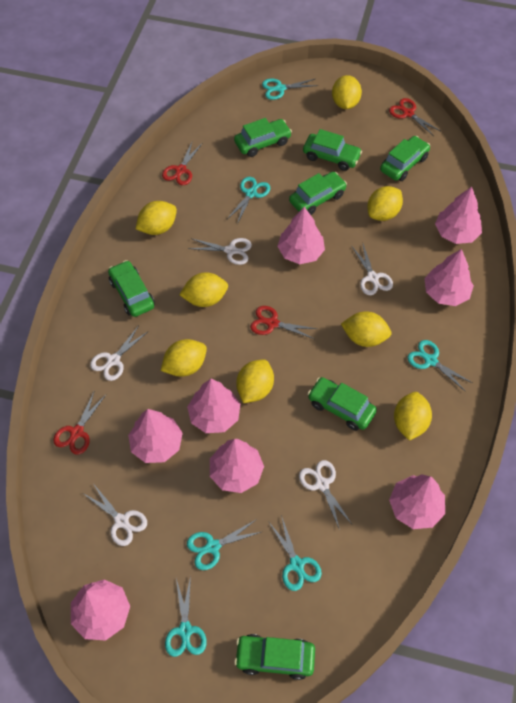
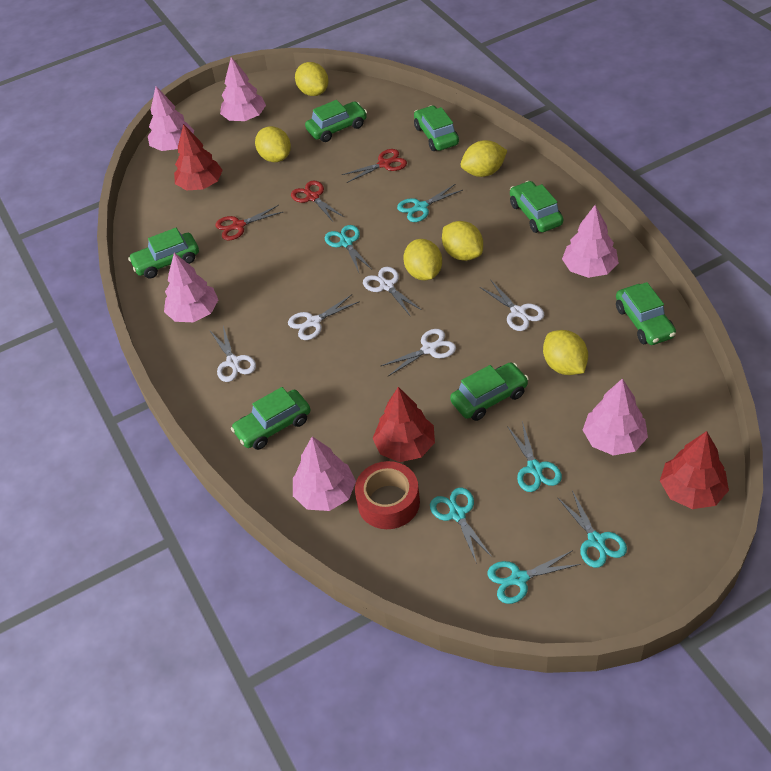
pink tree: 8 -> 6
red scissors: 4 -> 3
red tape: 0 -> 1
red tree: 0 -> 3
yellow lemon: 8 -> 6

